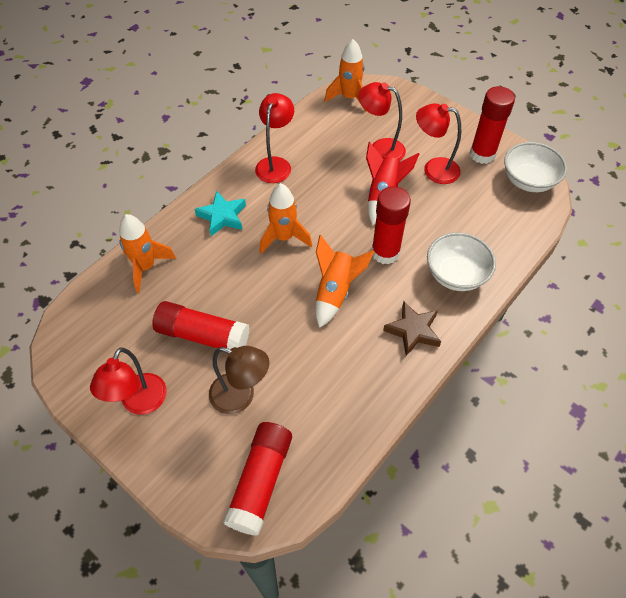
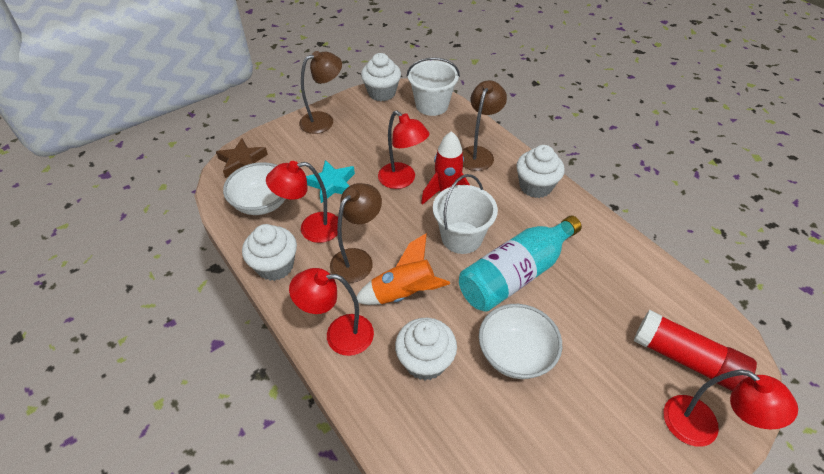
brown lamp: 1 -> 3
orange rocket: 4 -> 1
red glue stick: 4 -> 1
turquoise bottle: 0 -> 1
white bucket: 0 -> 2
white cupcake: 0 -> 4

